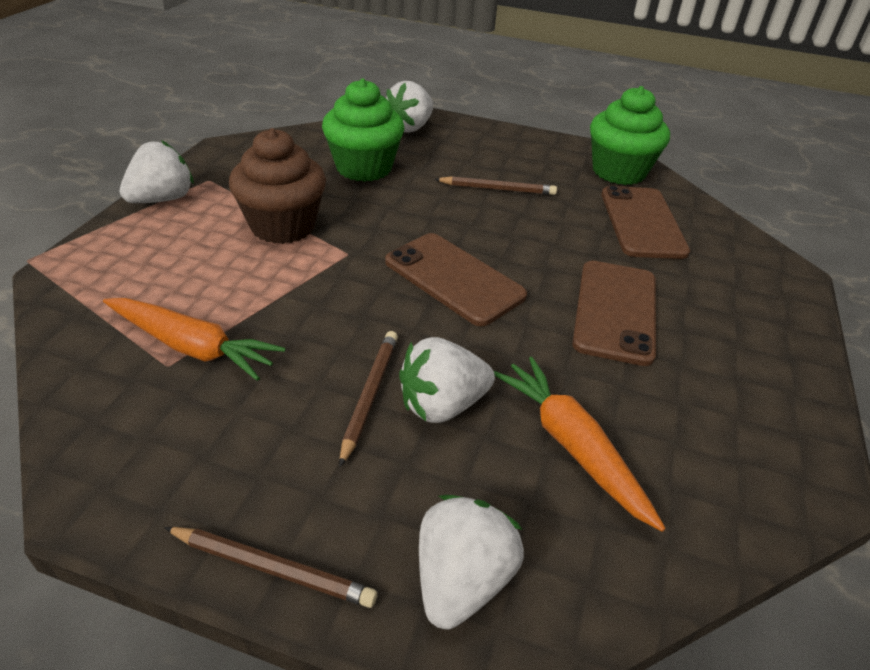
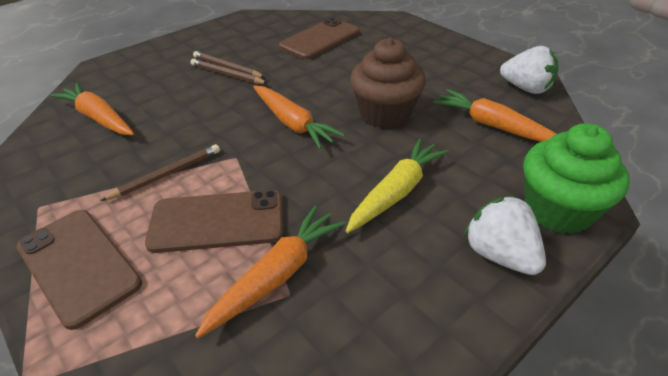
green cupcake: 2 -> 1
orange carrot: 2 -> 4
white strawberry: 4 -> 2
yellow carrot: 0 -> 1

